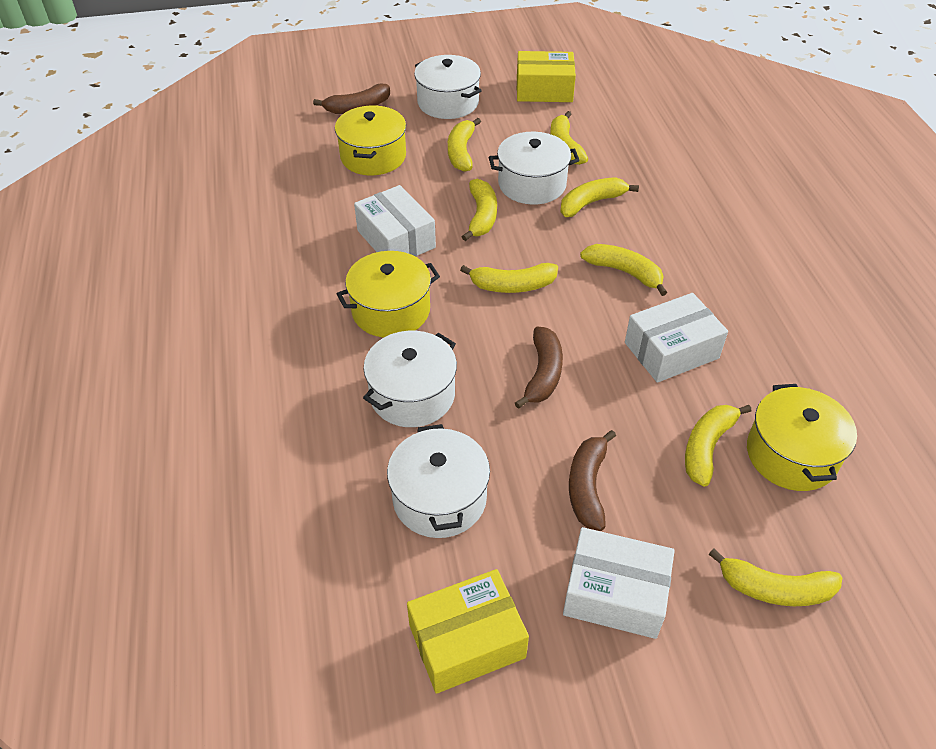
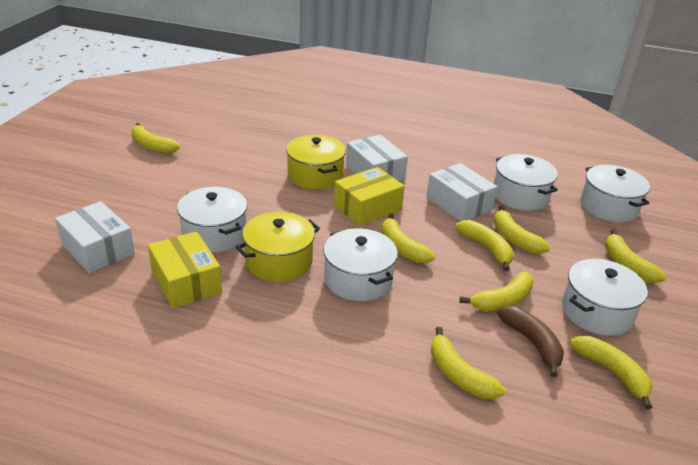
brown banana: 3 -> 1
white pot: 4 -> 5
yellow pot: 3 -> 2

